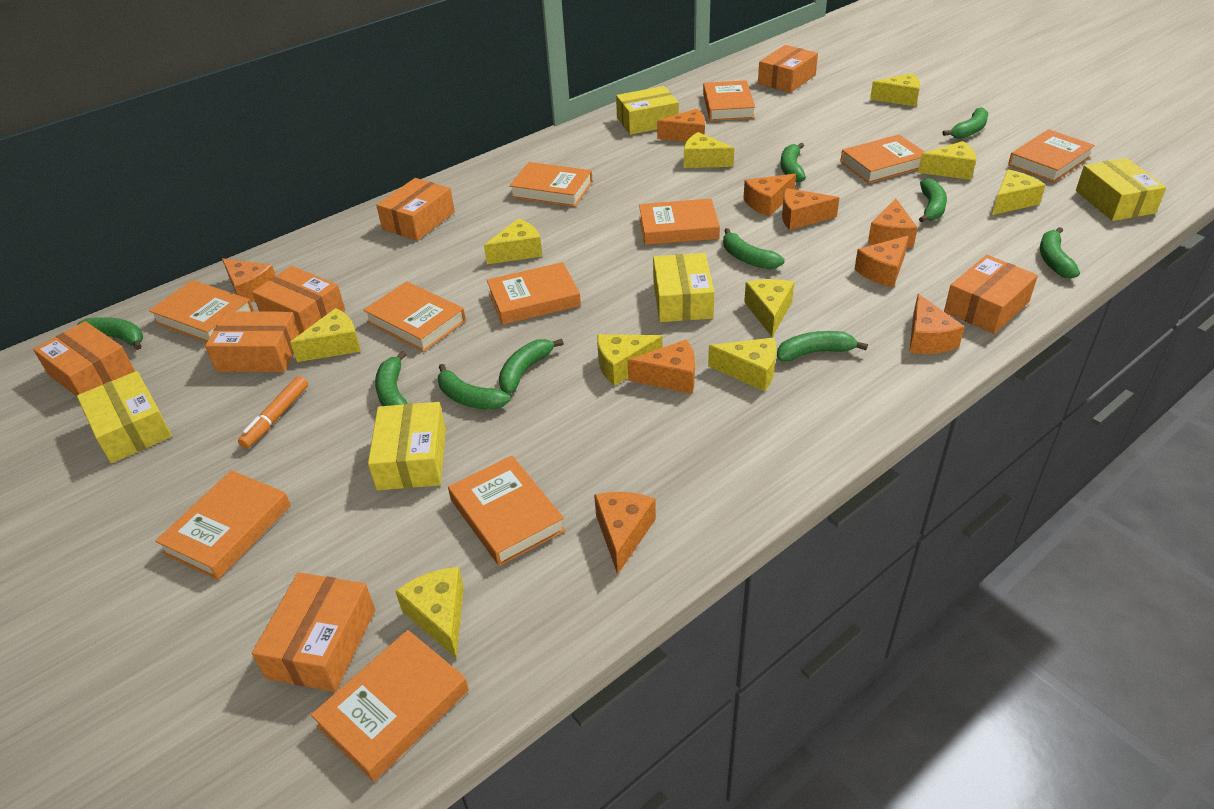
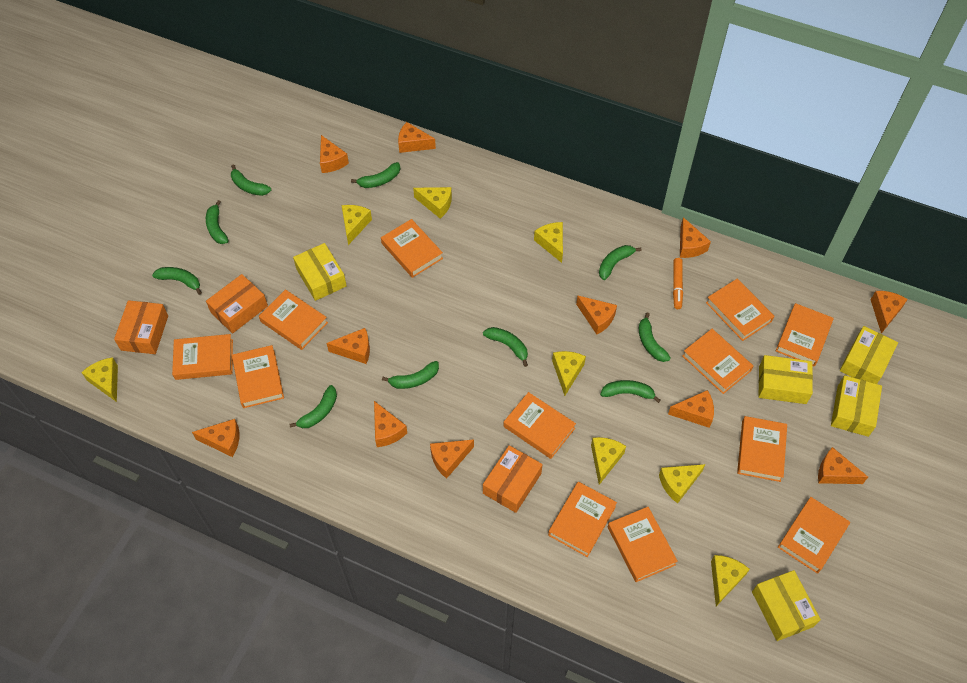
orange book: 11 -> 12
orange box: 7 -> 3
orange cheese: 9 -> 11
yellow cheese: 10 -> 8

